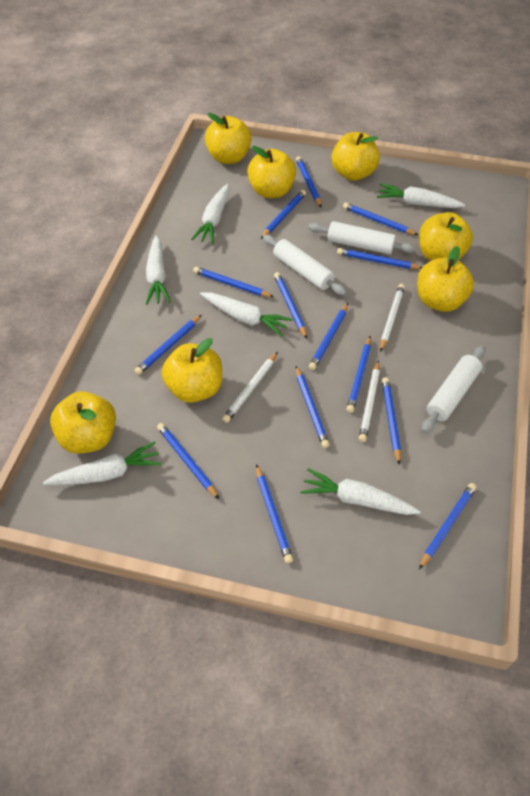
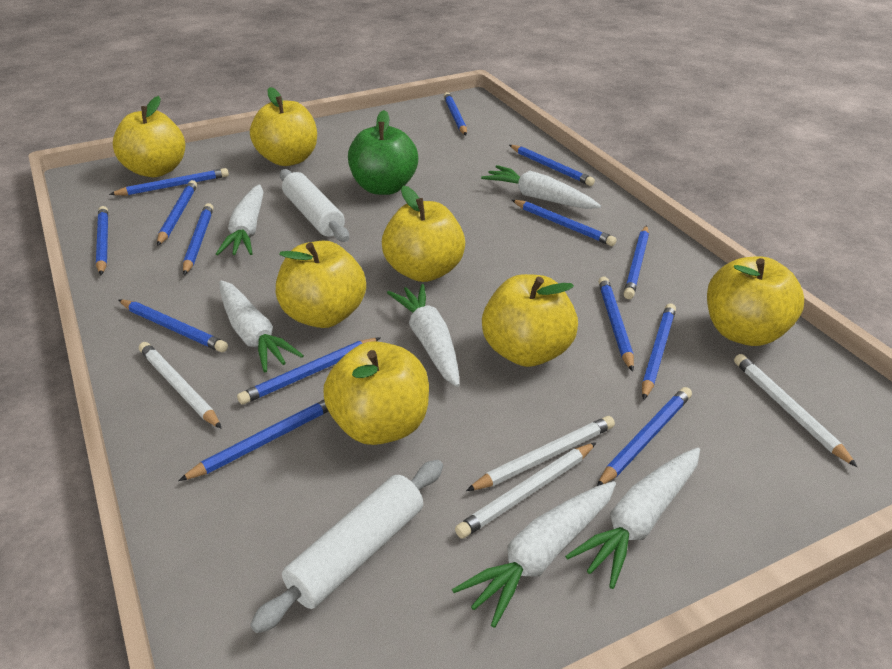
green apple: 0 -> 1
white pencil: 3 -> 4
white rolling pin: 3 -> 2

